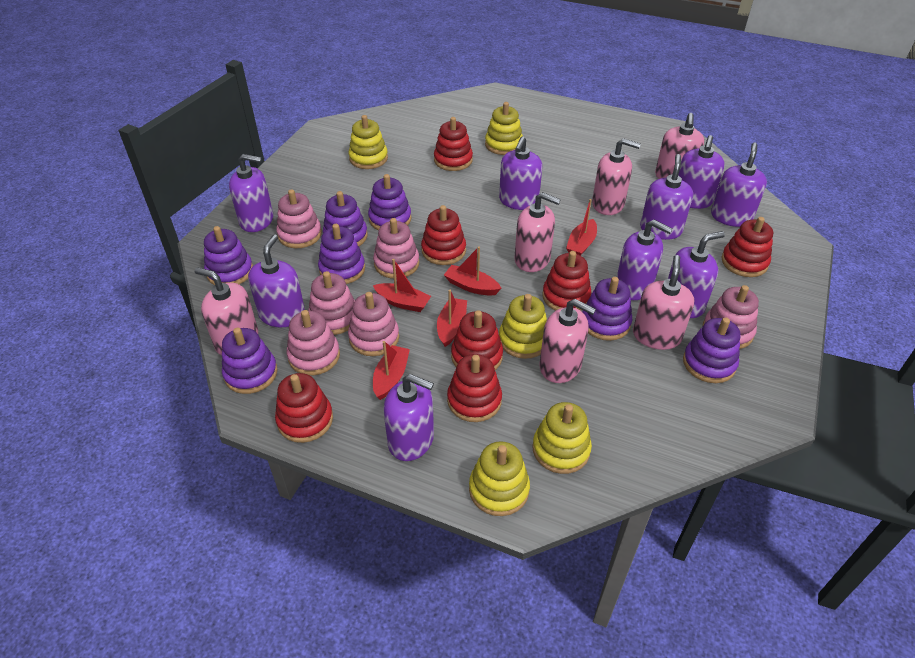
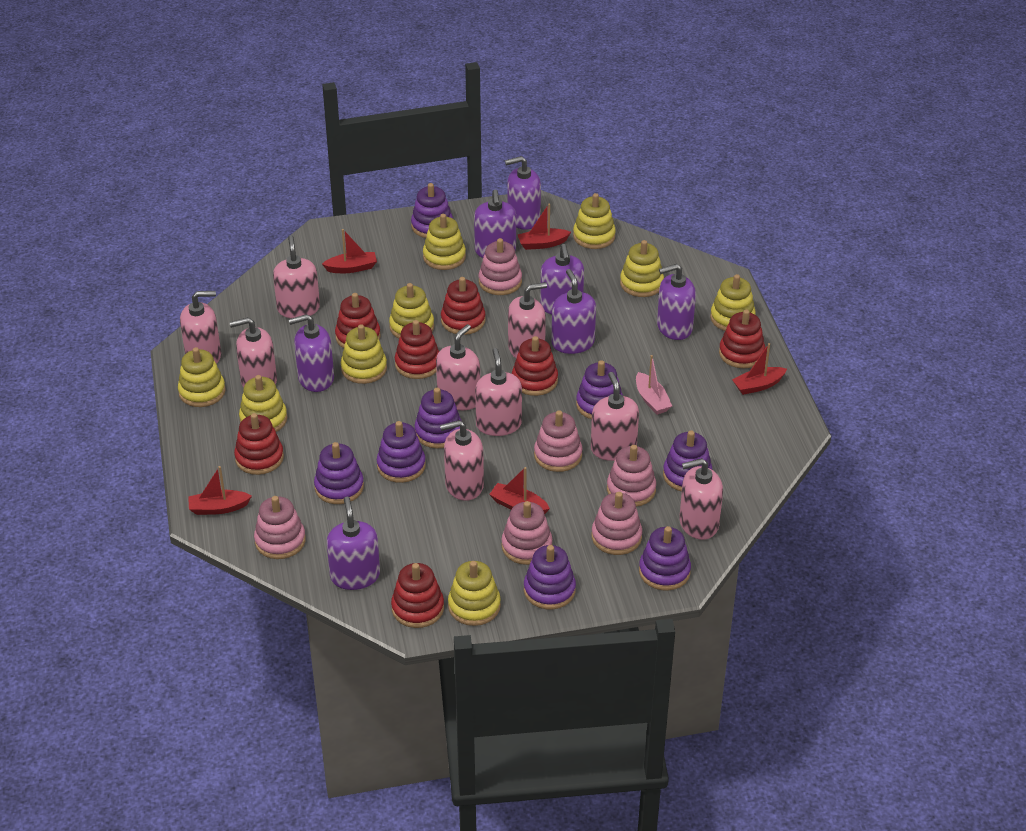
pink boat: 0 -> 1
pink soap dispenser: 6 -> 9
purple soap dispenser: 9 -> 7
purple stacking toy: 7 -> 8
yellow stacking toy: 5 -> 9

